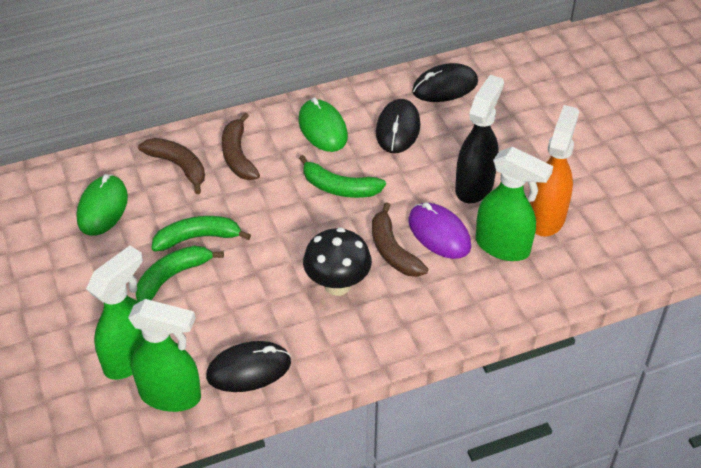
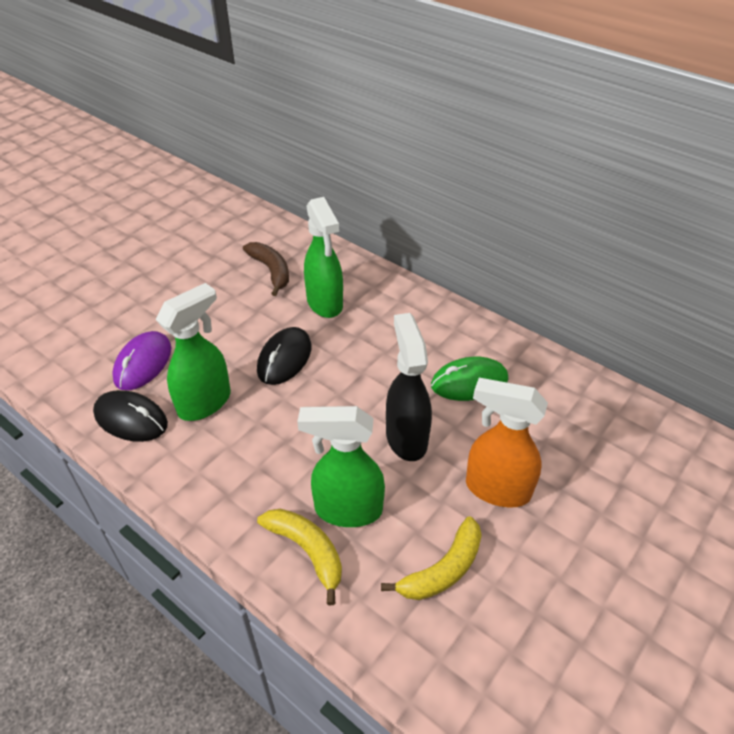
black mouse: 3 -> 2
black mushroom: 1 -> 0
brown banana: 3 -> 1
green banana: 3 -> 0
green mouse: 2 -> 1
yellow banana: 0 -> 2

